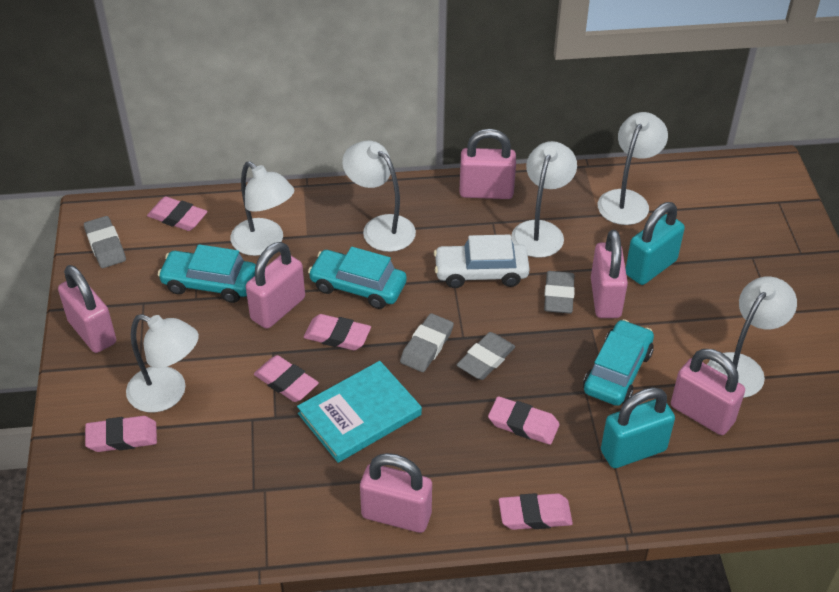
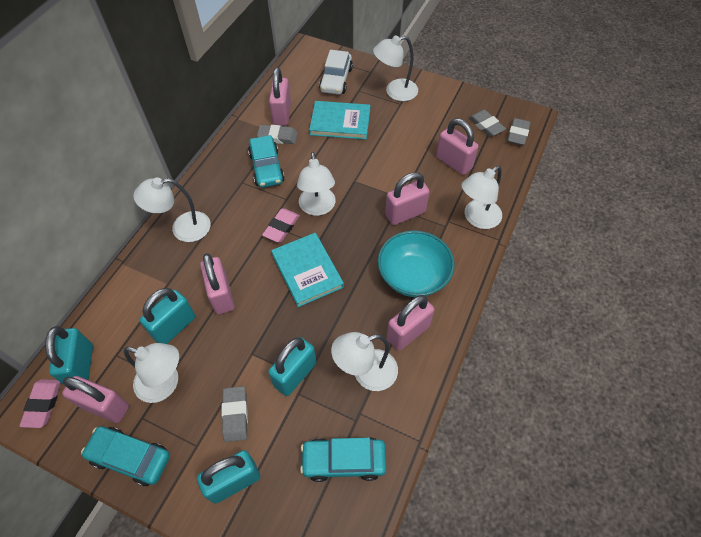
pink eraser: 6 -> 2
turquoise book: 1 -> 2
turquoise bowl: 0 -> 1
turquoise padlock: 2 -> 4

